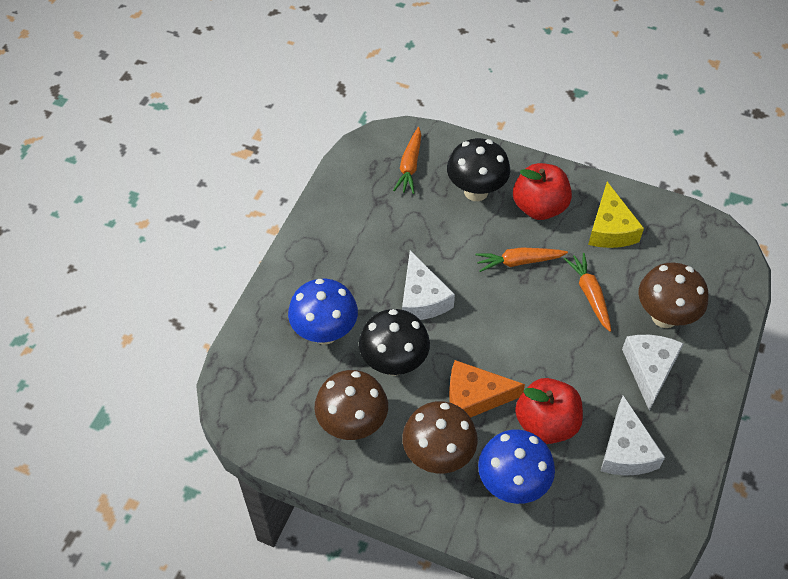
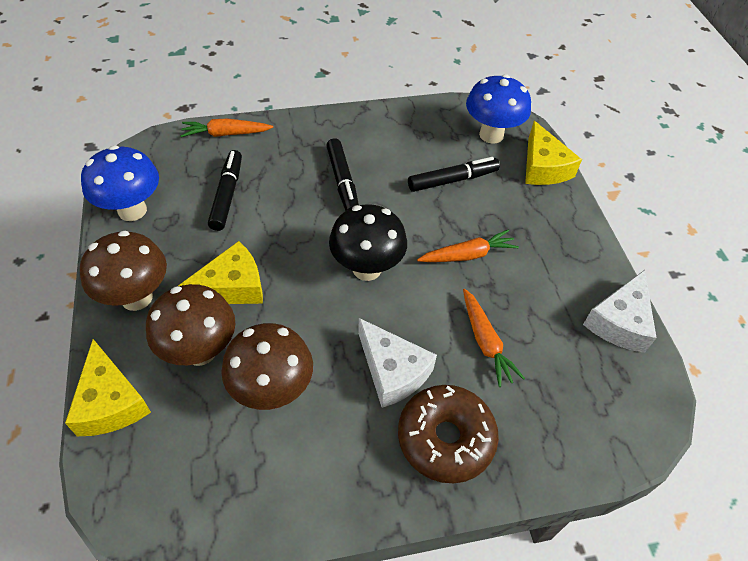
black marker: 0 -> 3
black mushroom: 2 -> 1
brown donut: 0 -> 1
orange cheese: 1 -> 0
red apple: 2 -> 0
white cheese: 3 -> 2
yellow cheese: 1 -> 3

